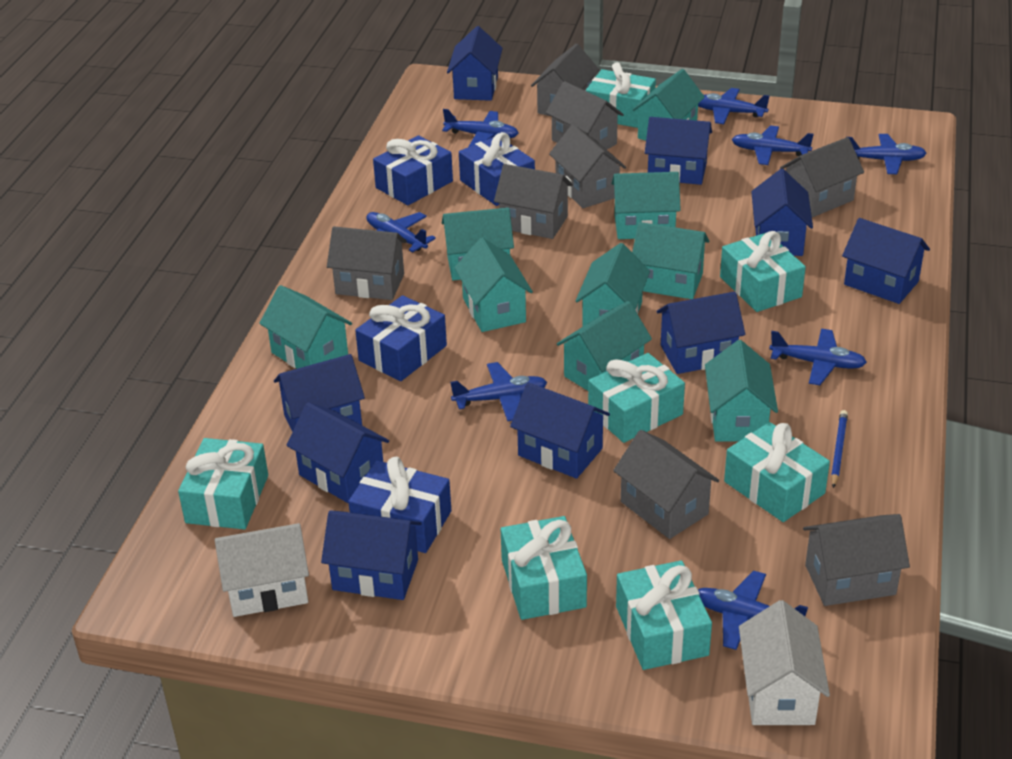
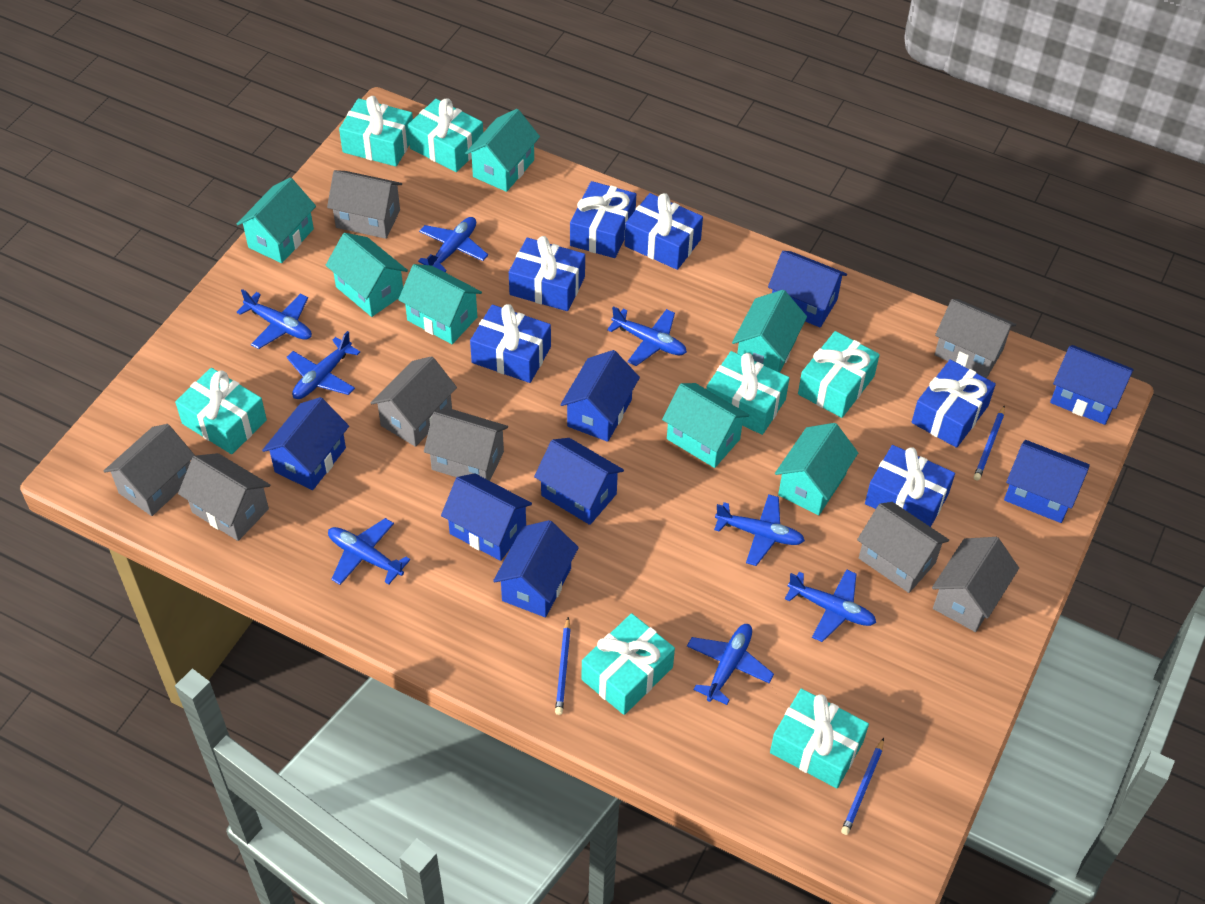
blue gift: 4 -> 6
blue house: 9 -> 8
blue pencil: 1 -> 3
turquoise house: 9 -> 7
white house: 2 -> 0

